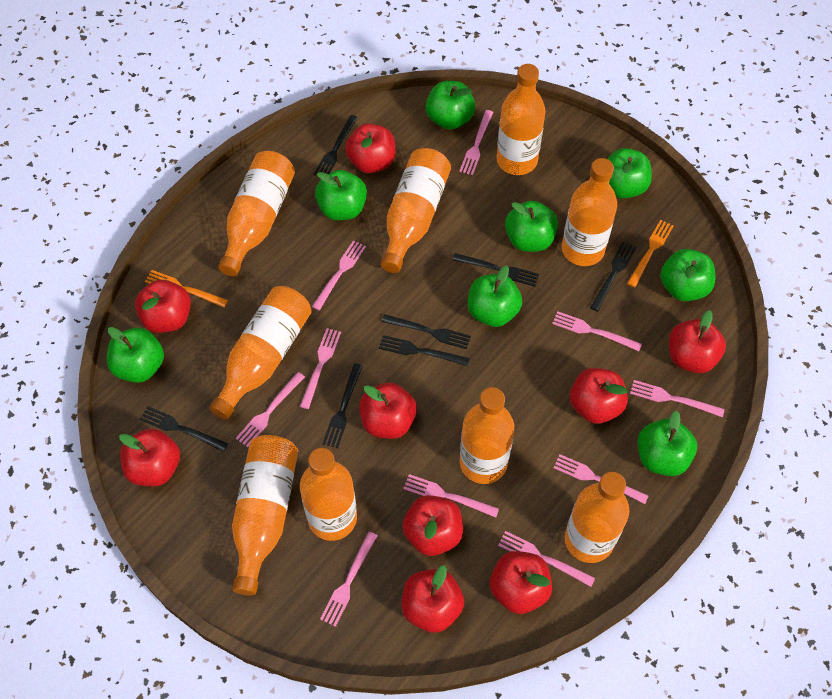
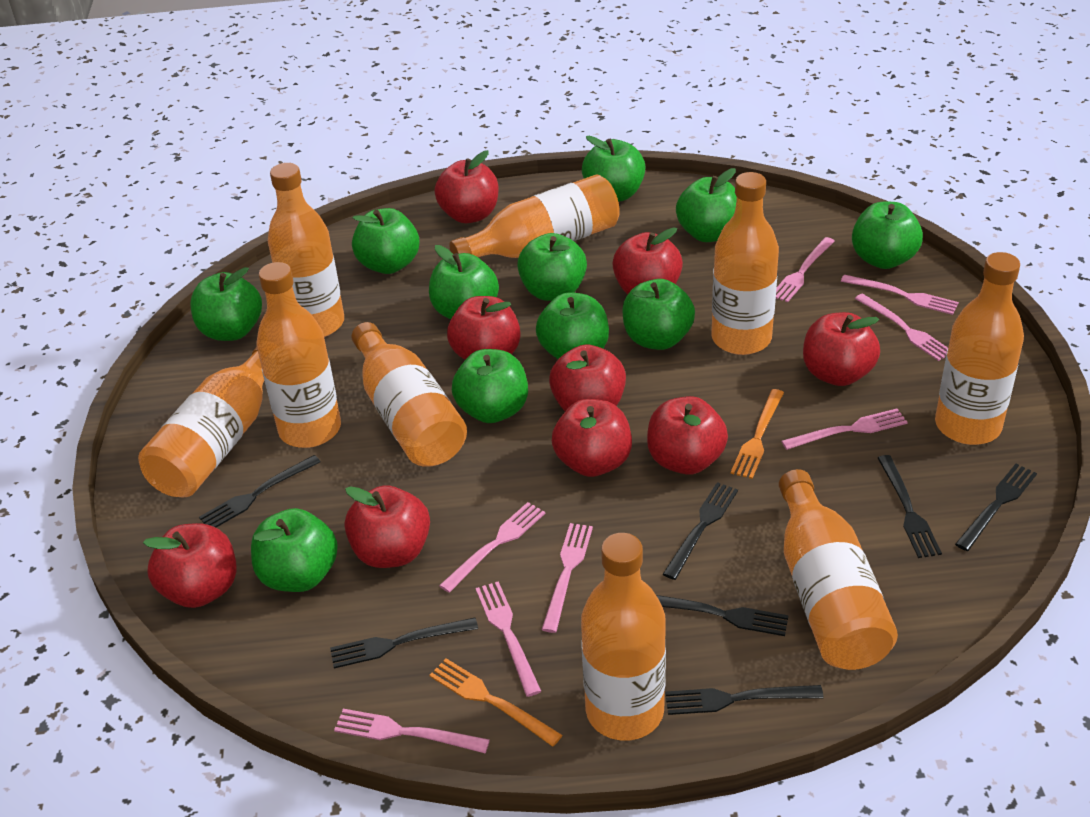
green apple: 8 -> 11
pink fork: 10 -> 8

